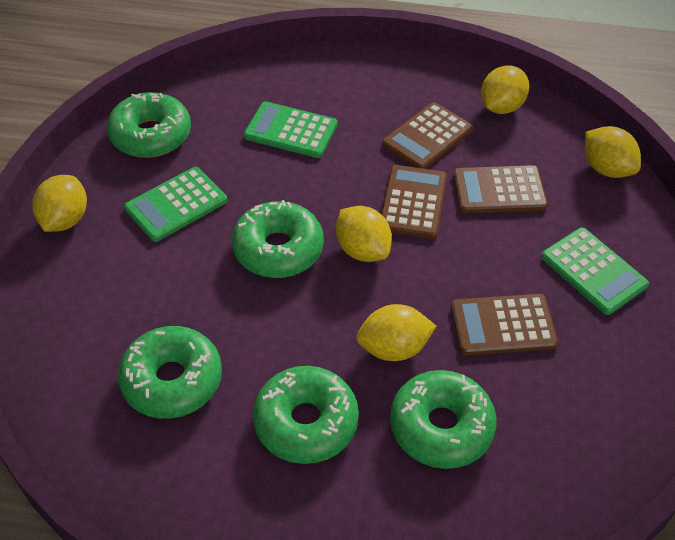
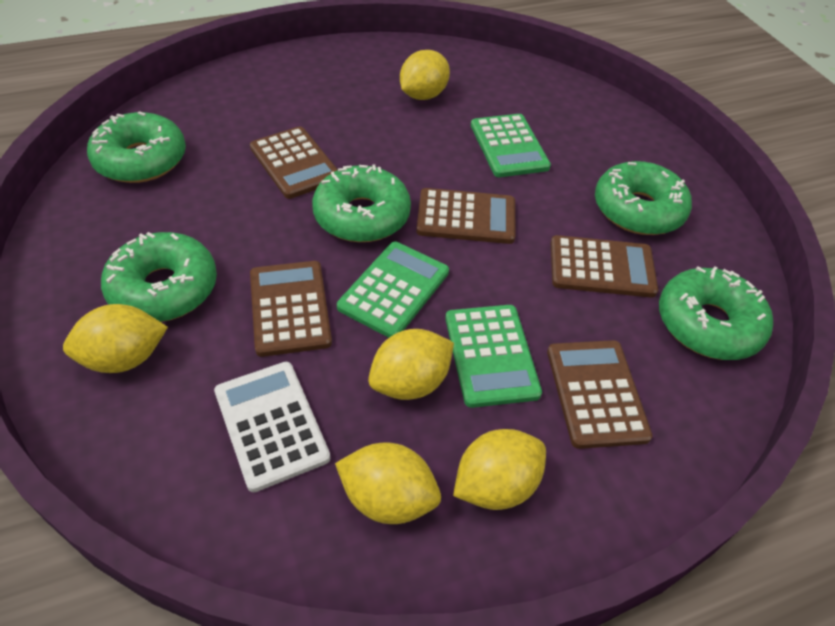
brown calculator: 4 -> 5
white calculator: 0 -> 1

